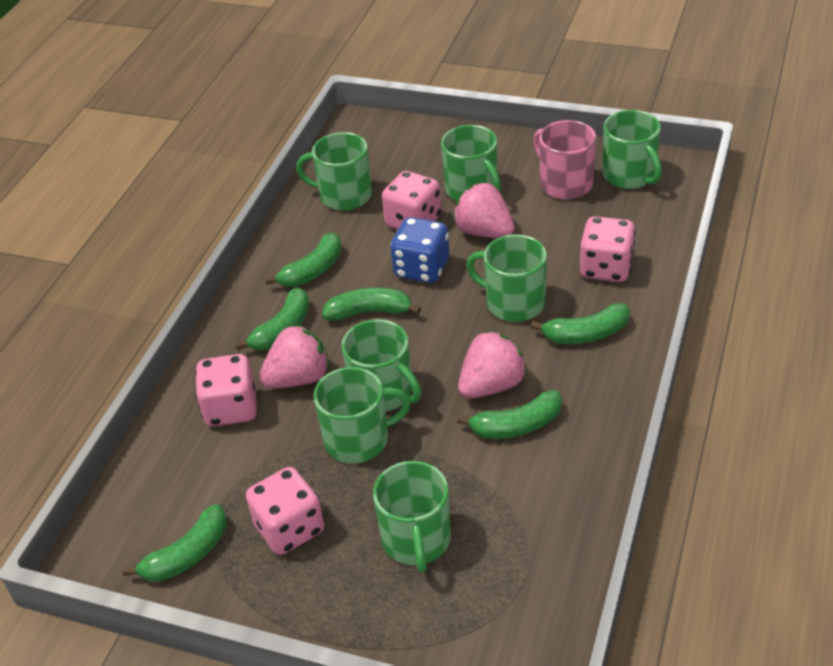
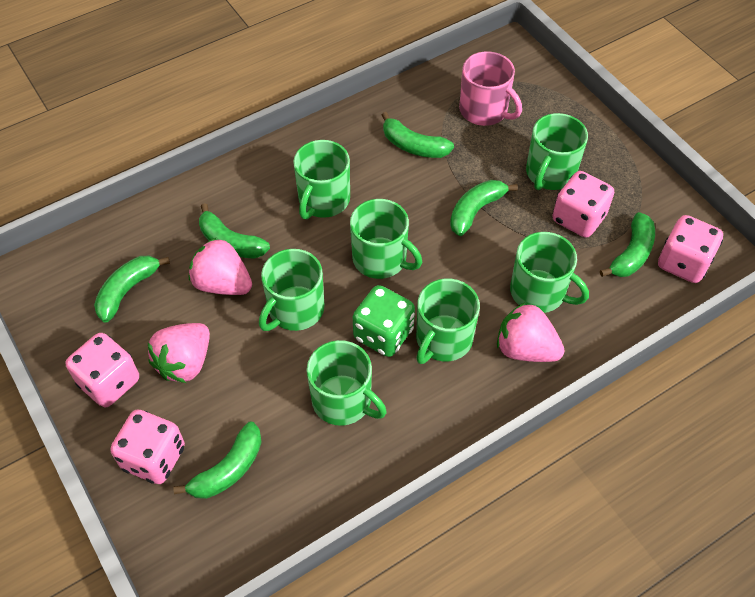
blue dice: 1 -> 0
green dice: 0 -> 1

